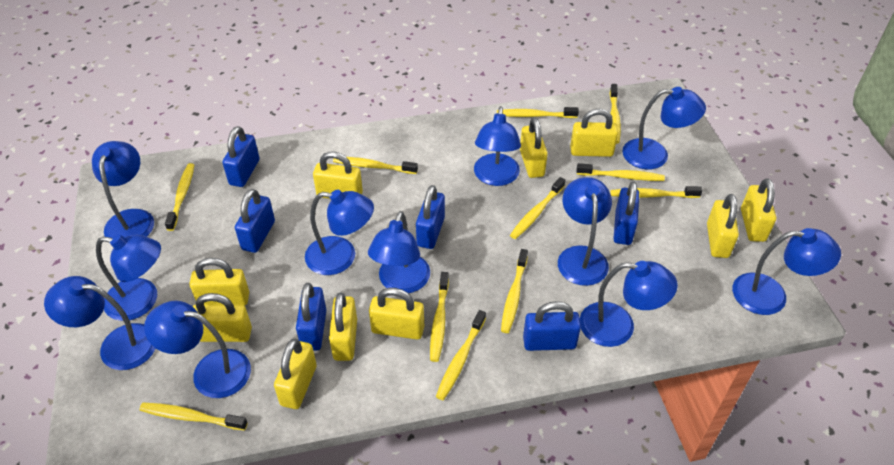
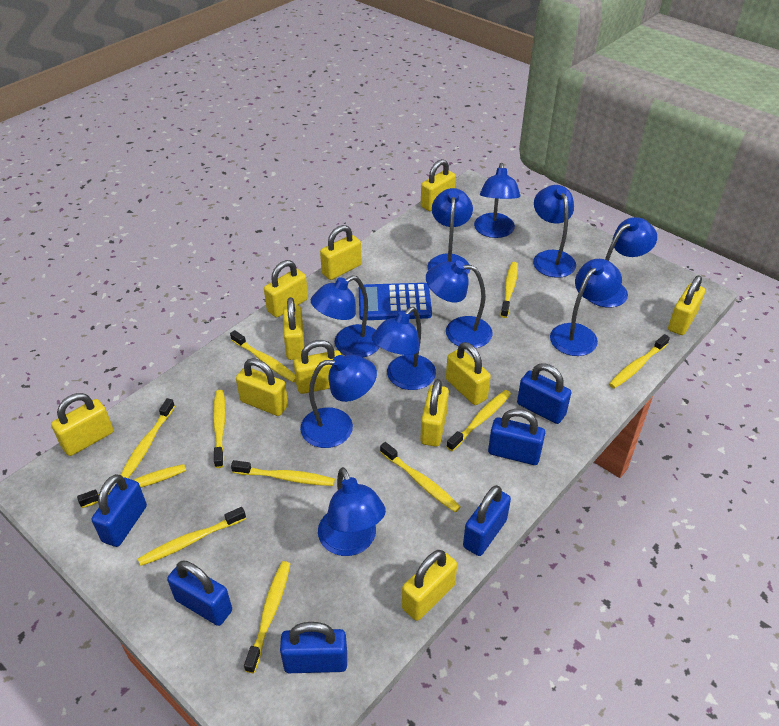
blue calculator: 0 -> 1
blue lamp: 11 -> 10
yellow padlock: 10 -> 11

